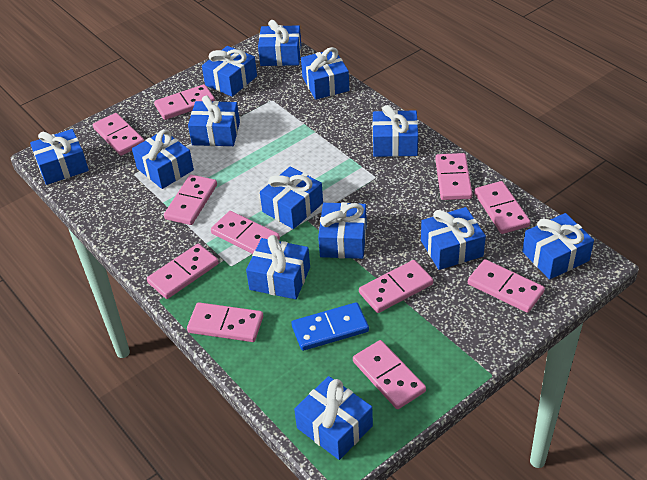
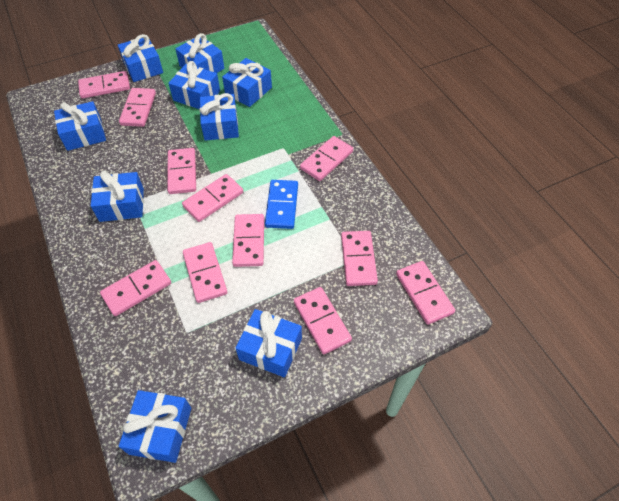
blue gift: 13 -> 9

